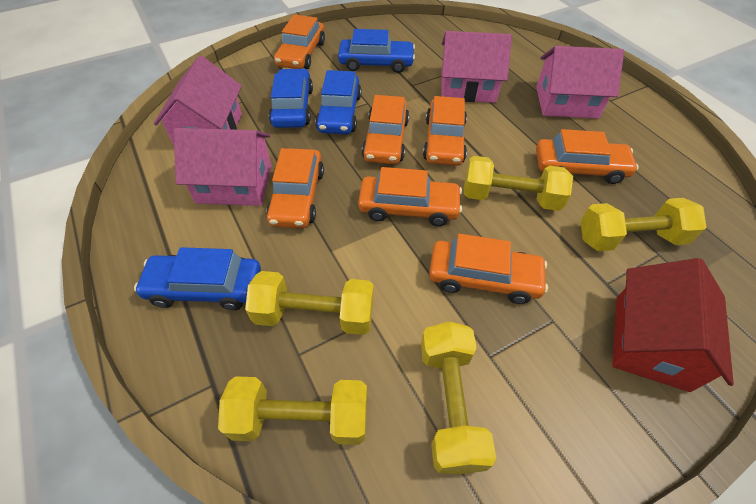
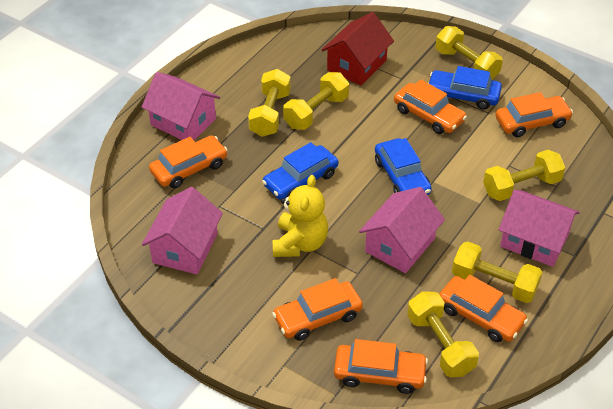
blue car: 4 -> 3
orange car: 7 -> 6
yellow dumbbell: 5 -> 6
yellow teddy bear: 0 -> 1

